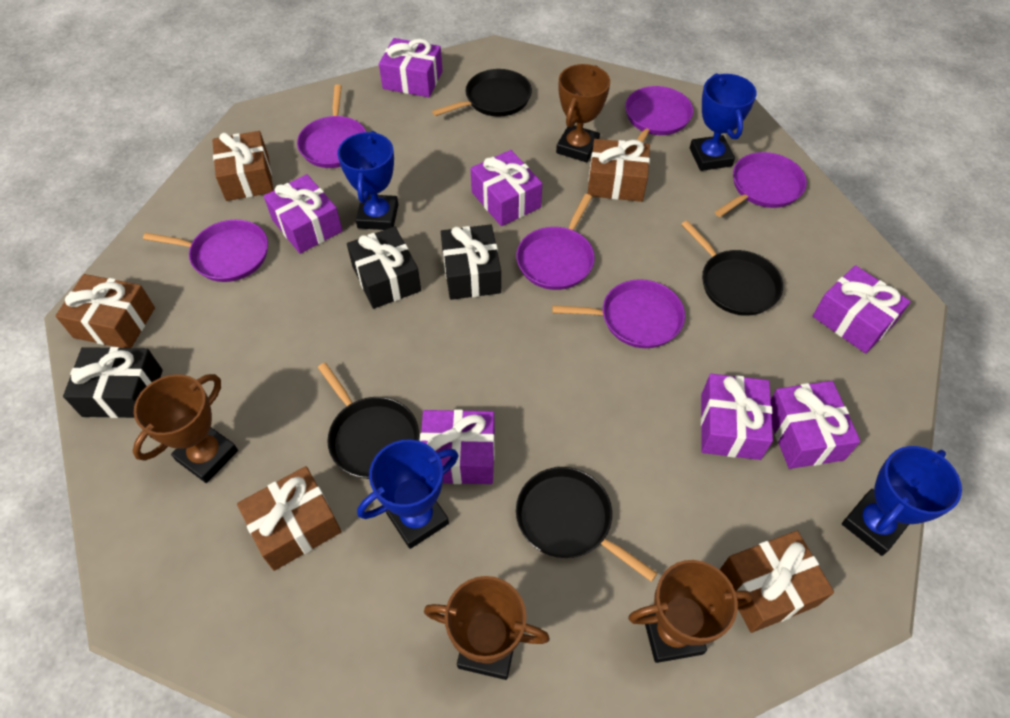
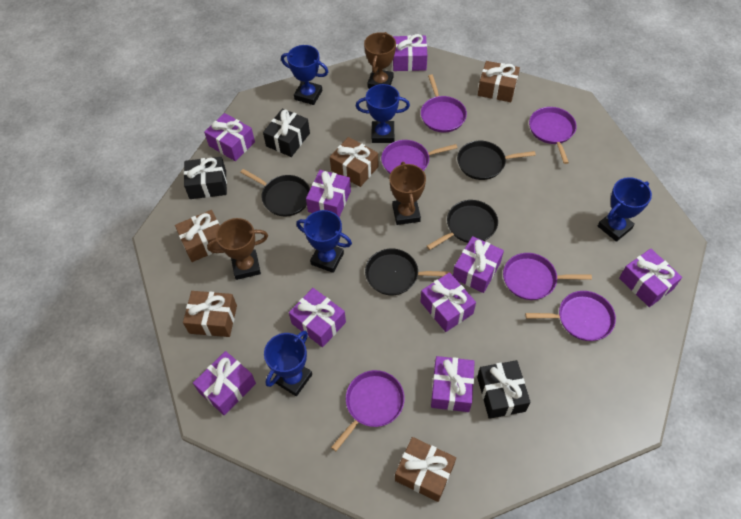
blue trophy: 4 -> 5
brown trophy: 4 -> 3
purple gift: 7 -> 9

